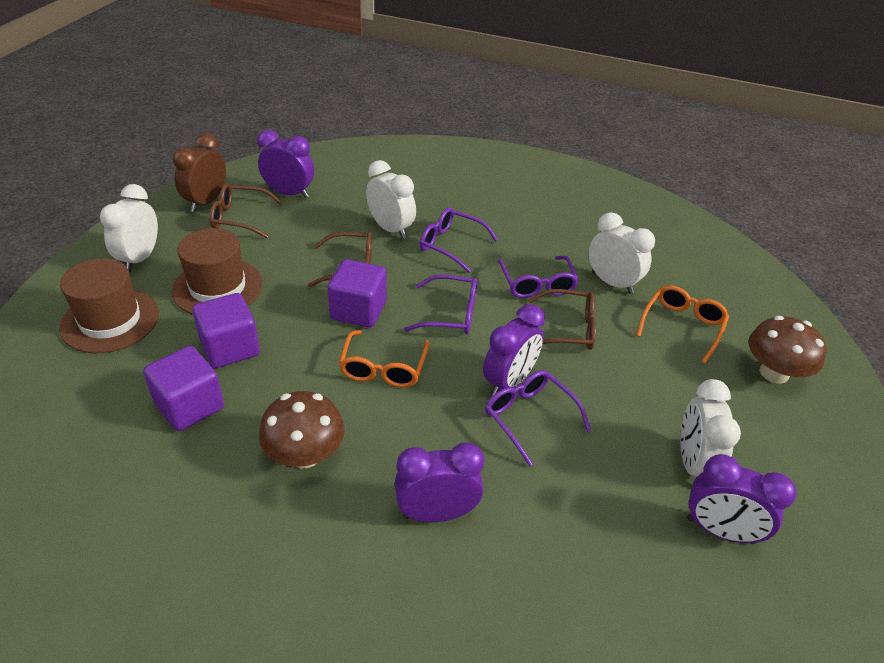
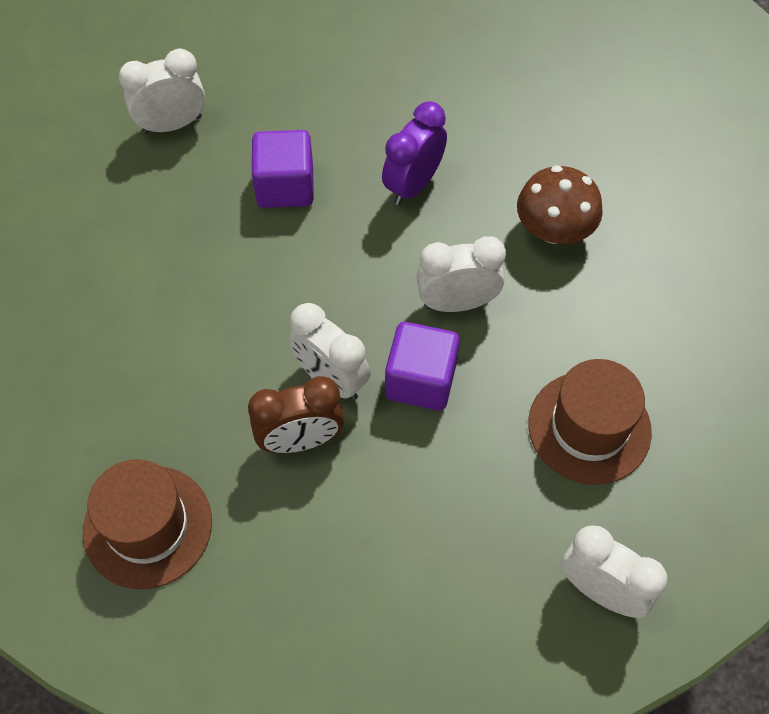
brown glasses: 3 -> 0
brown mushroom: 2 -> 1
orange glasses: 2 -> 0
purple clock: 4 -> 1
purple cube: 3 -> 2
purple glasses: 4 -> 0

